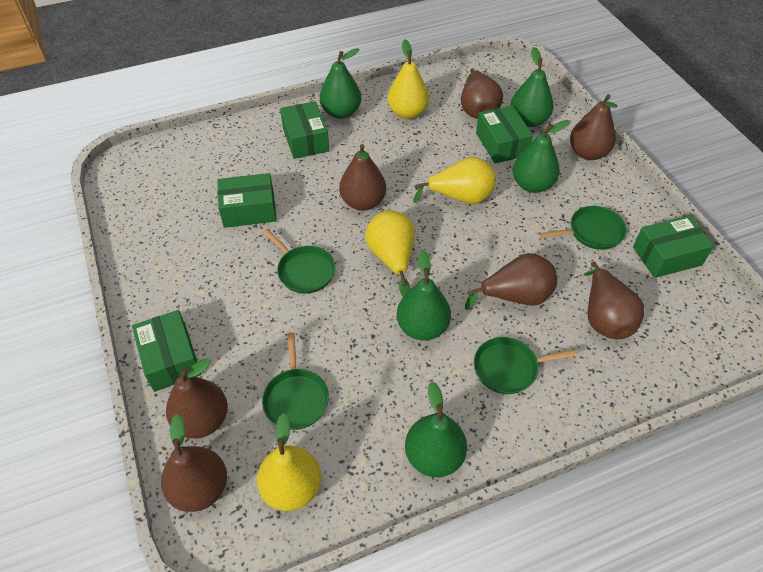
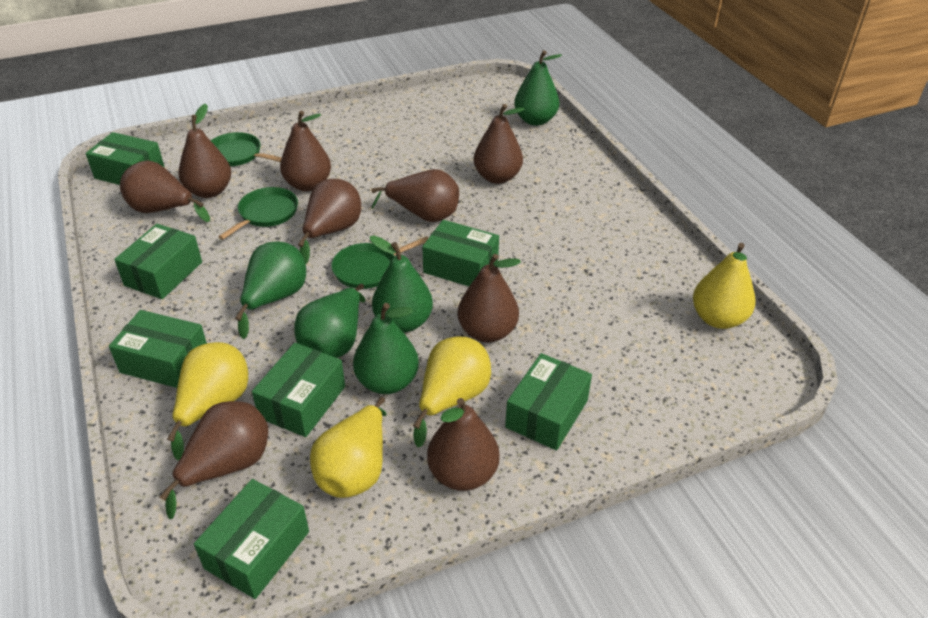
brown pear: 7 -> 9
green box: 5 -> 7
green pan: 4 -> 3

